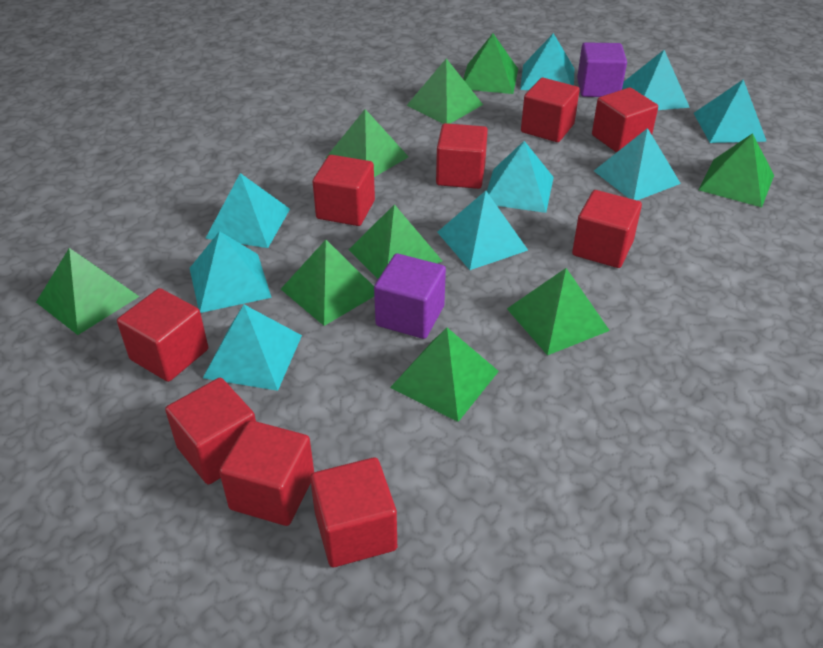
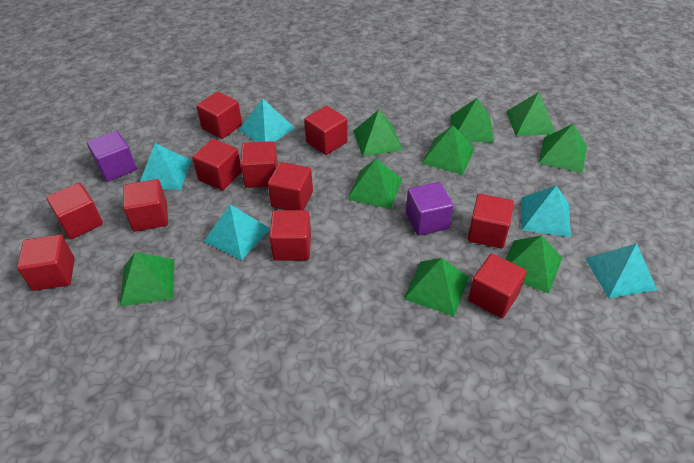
red cube: 9 -> 11
turquoise pyramid: 9 -> 5

